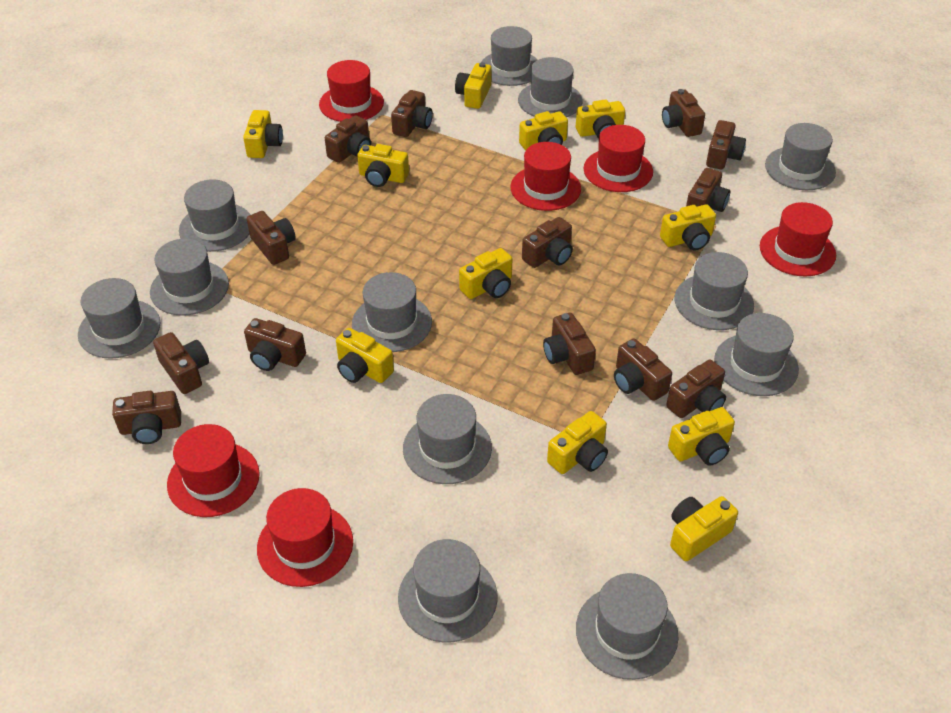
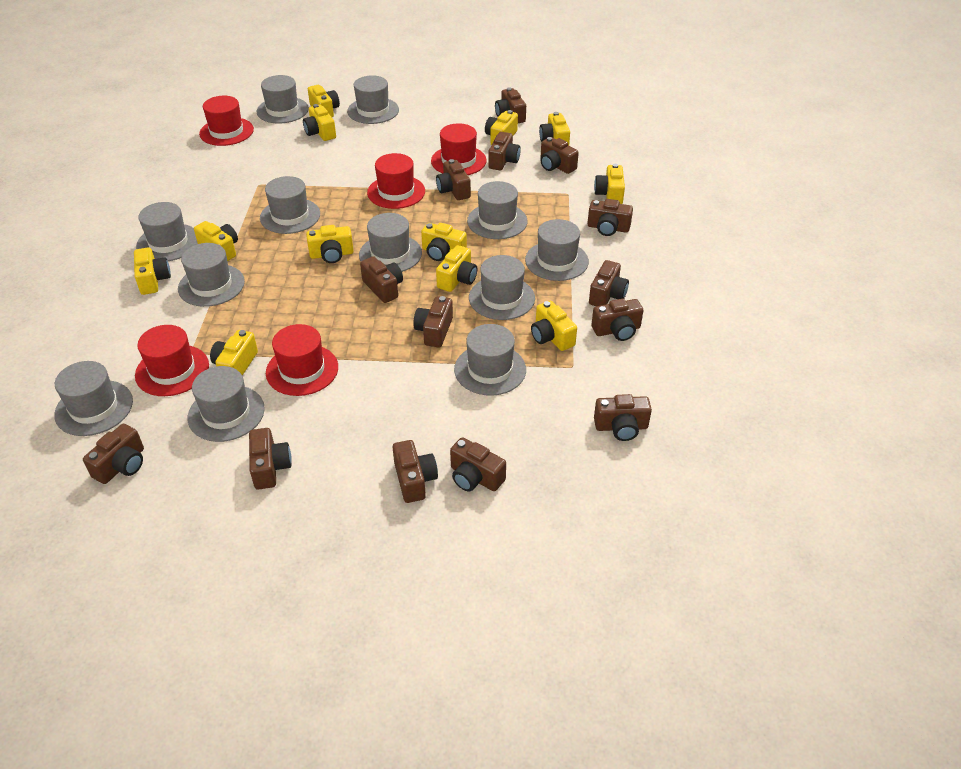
brown camera: 13 -> 14
red hat: 6 -> 5
yellow camera: 11 -> 12

